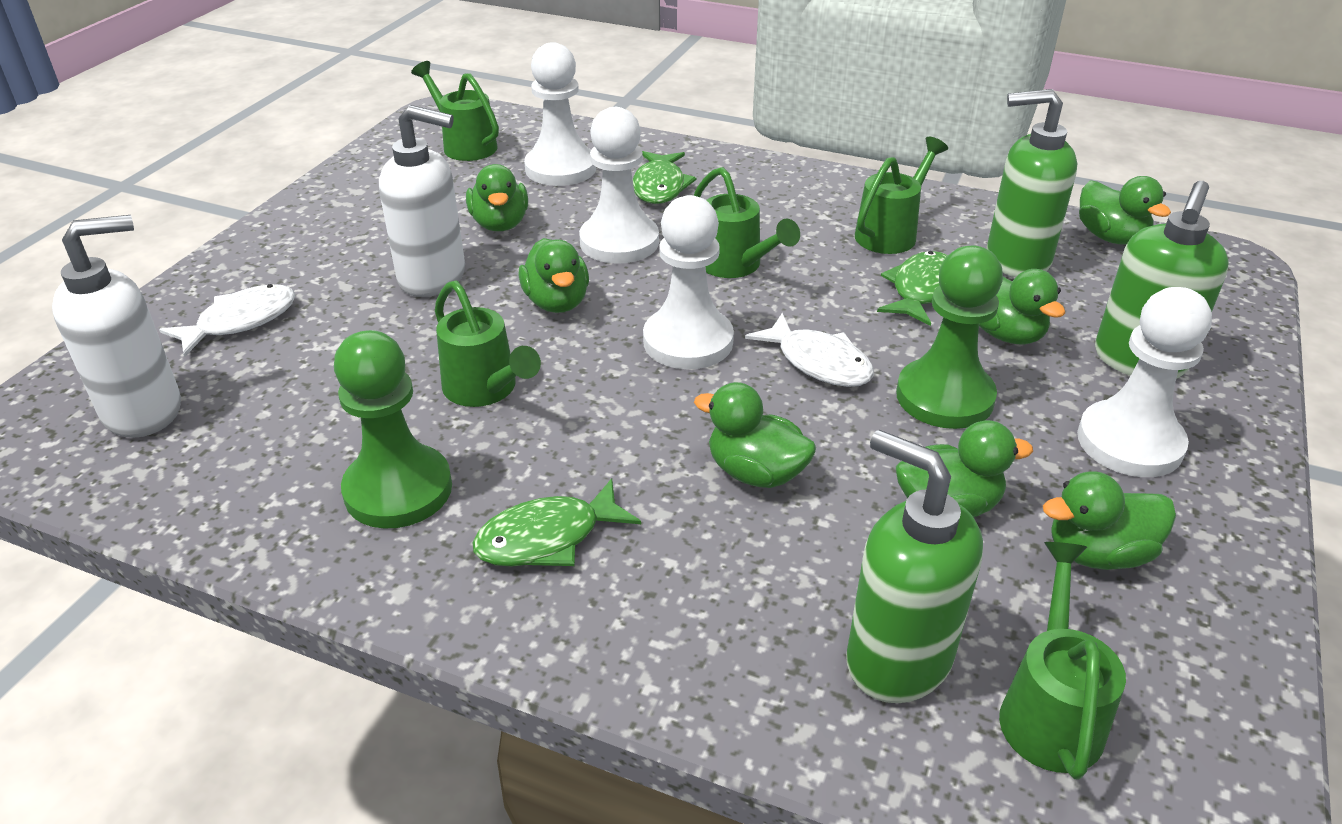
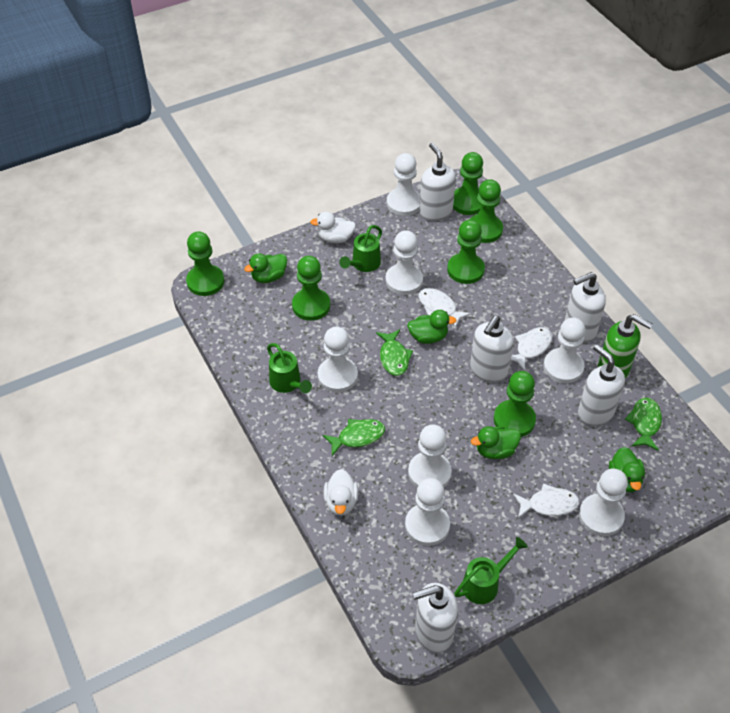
green duck: 7 -> 4
green pawn: 2 -> 6
green soap dispenser: 3 -> 1
green watering can: 5 -> 3
white duck: 0 -> 2
white fish: 2 -> 3
white pawn: 4 -> 7
white soap dispenser: 2 -> 5

